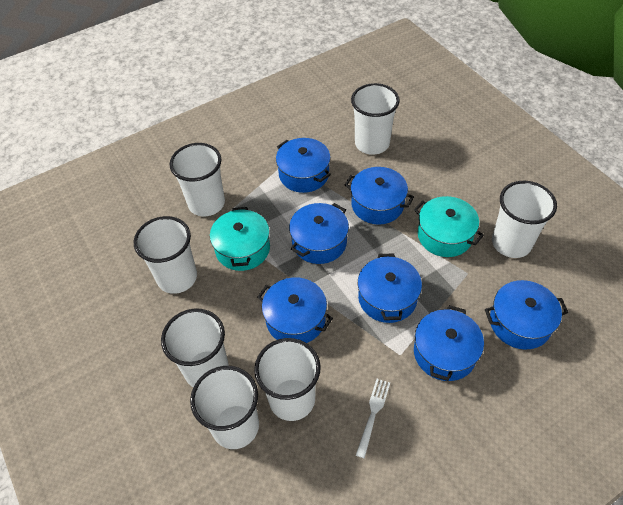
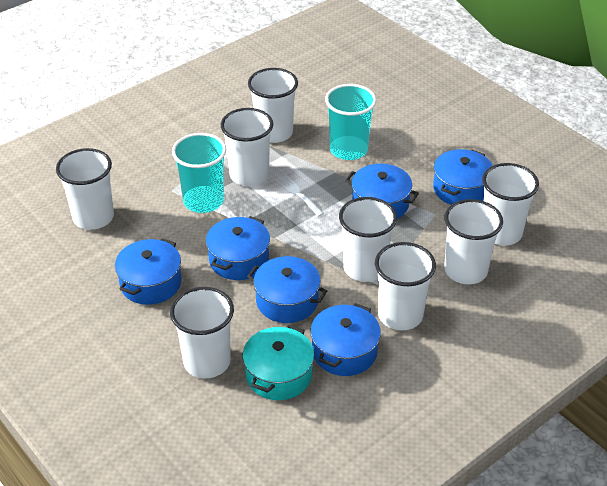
blue pot: 7 -> 6
turquoise cup: 0 -> 2
turquoise pot: 2 -> 1
white cup: 7 -> 8

